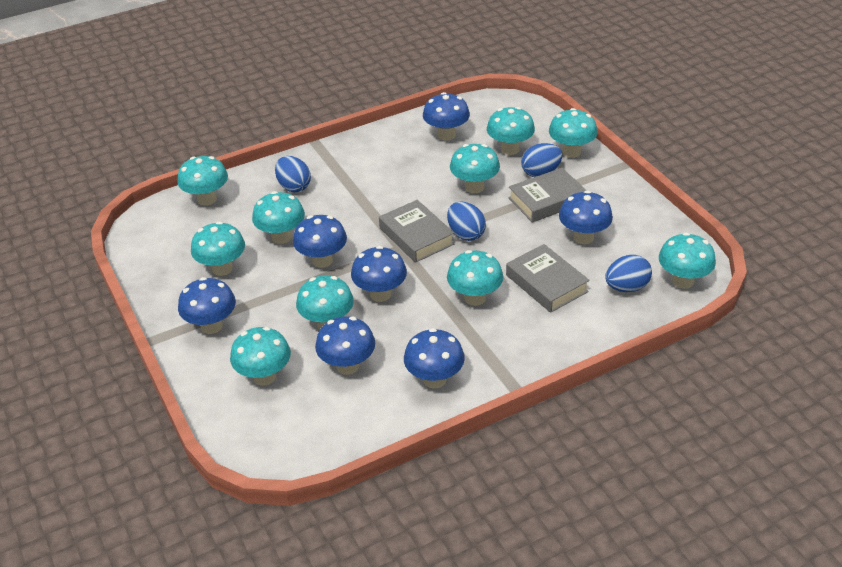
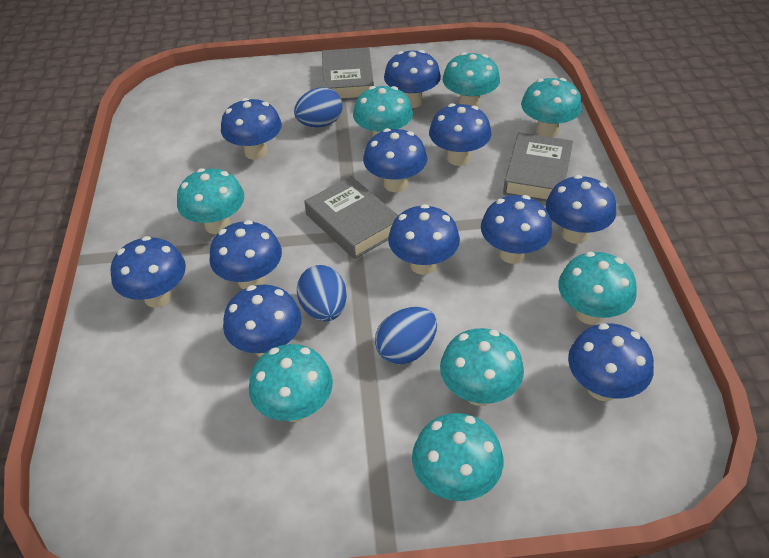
blue egg: 4 -> 3
blue mushroom: 7 -> 11
turquoise mushroom: 10 -> 8

